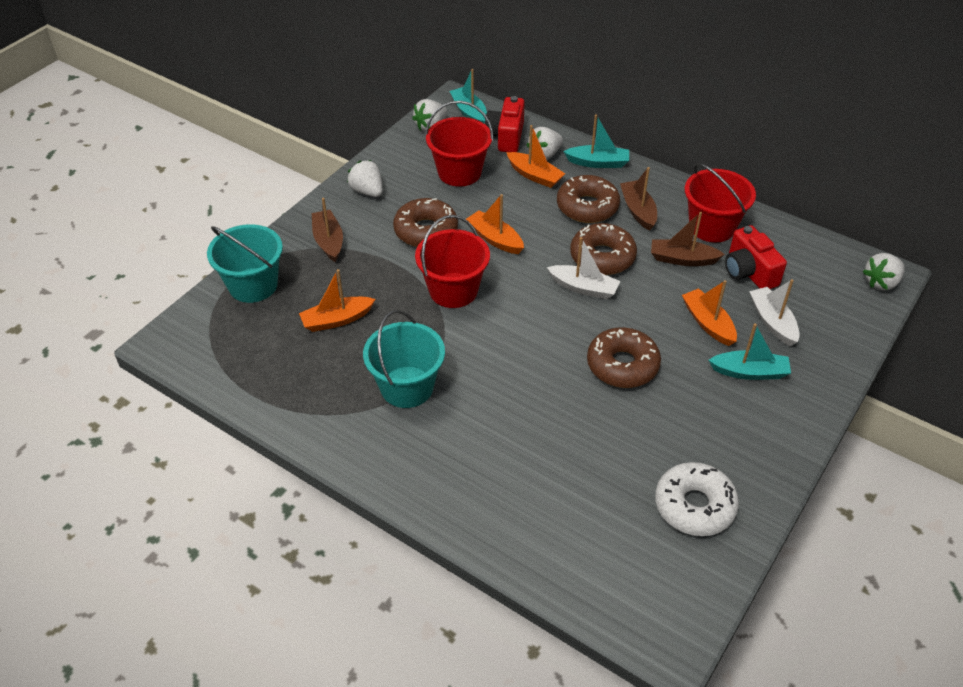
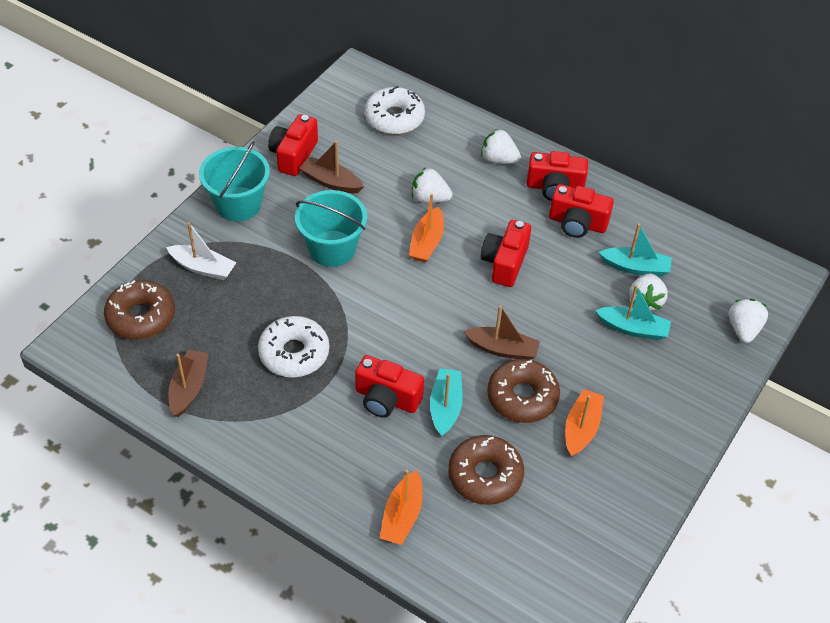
brown donut: 4 -> 3
orange boat: 4 -> 3
red bucket: 3 -> 0
red camera: 2 -> 5
white boat: 2 -> 1
white donut: 1 -> 2

